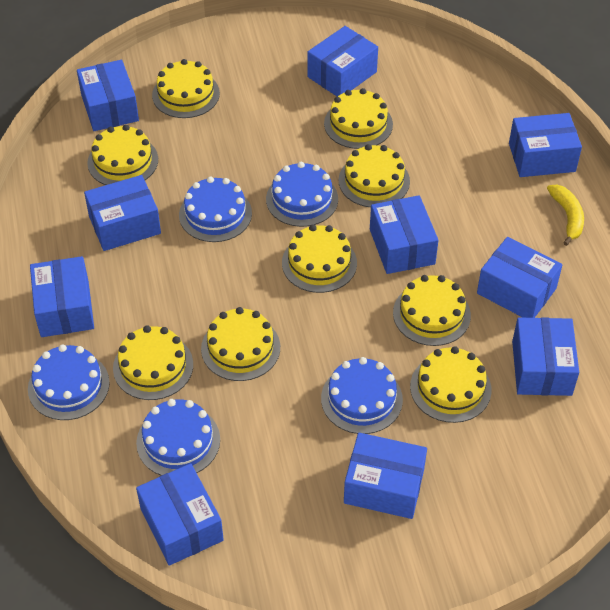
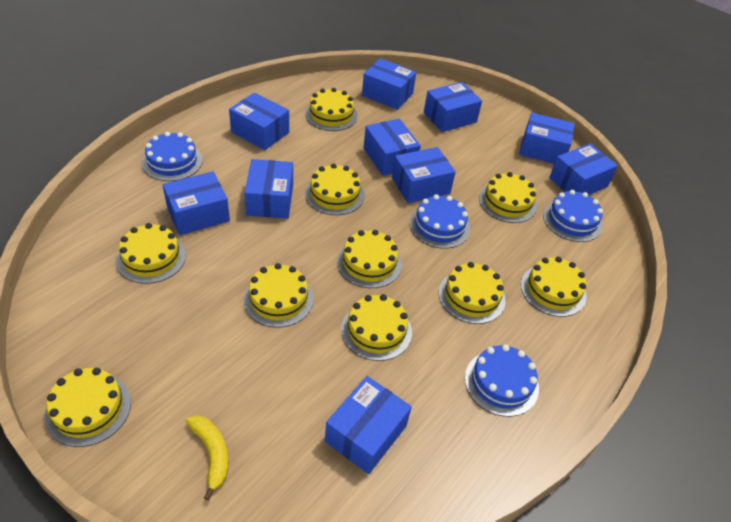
blue cake: 5 -> 4
yellow cake: 9 -> 10

